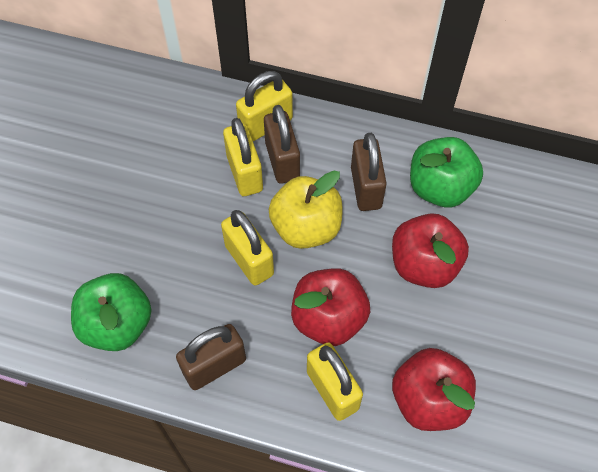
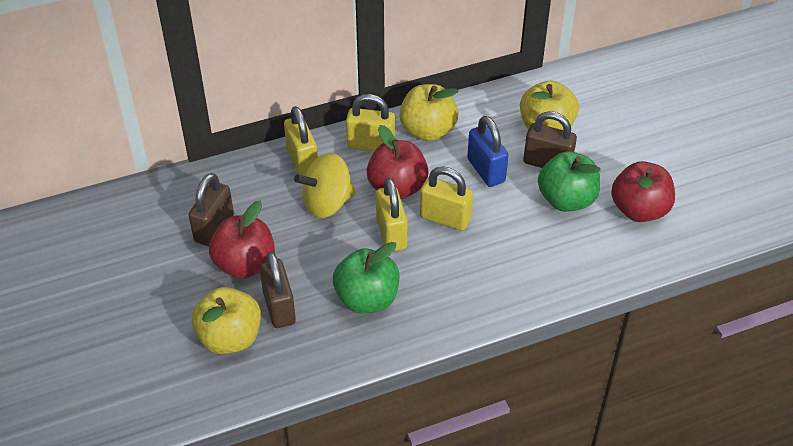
blue padlock: 0 -> 1
yellow apple: 1 -> 3
yellow spinning top: 0 -> 1

